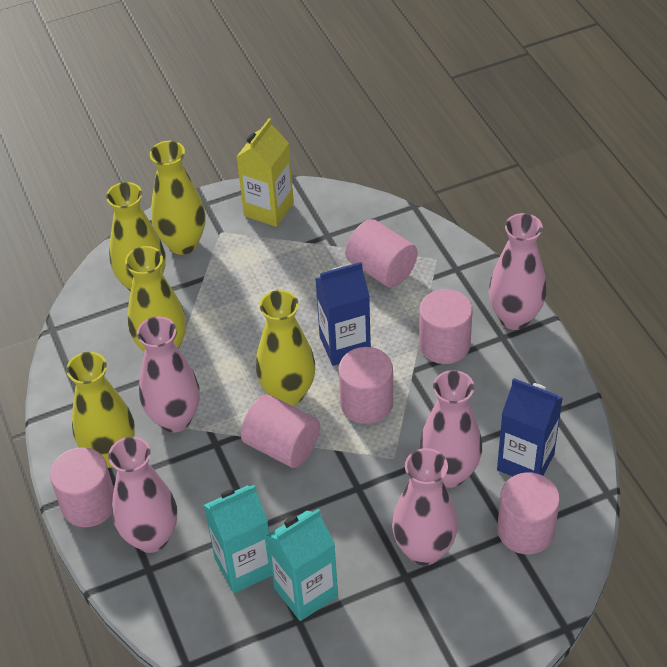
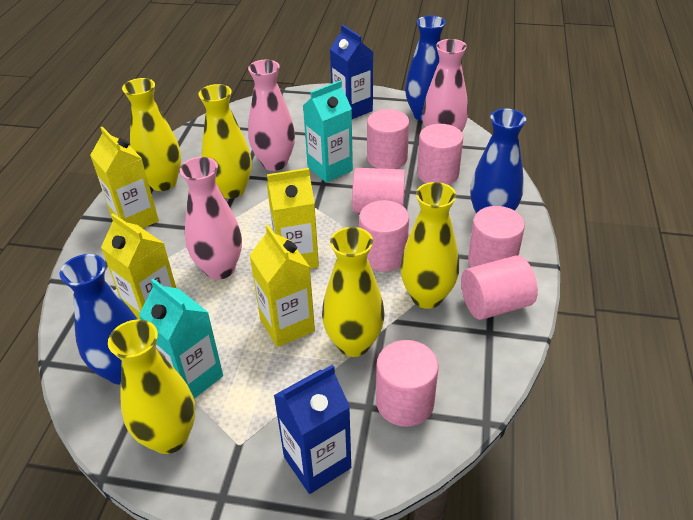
blue vase: 0 -> 3
pink cylinder: 6 -> 7
pink vase: 5 -> 3
yellow carton: 1 -> 4

